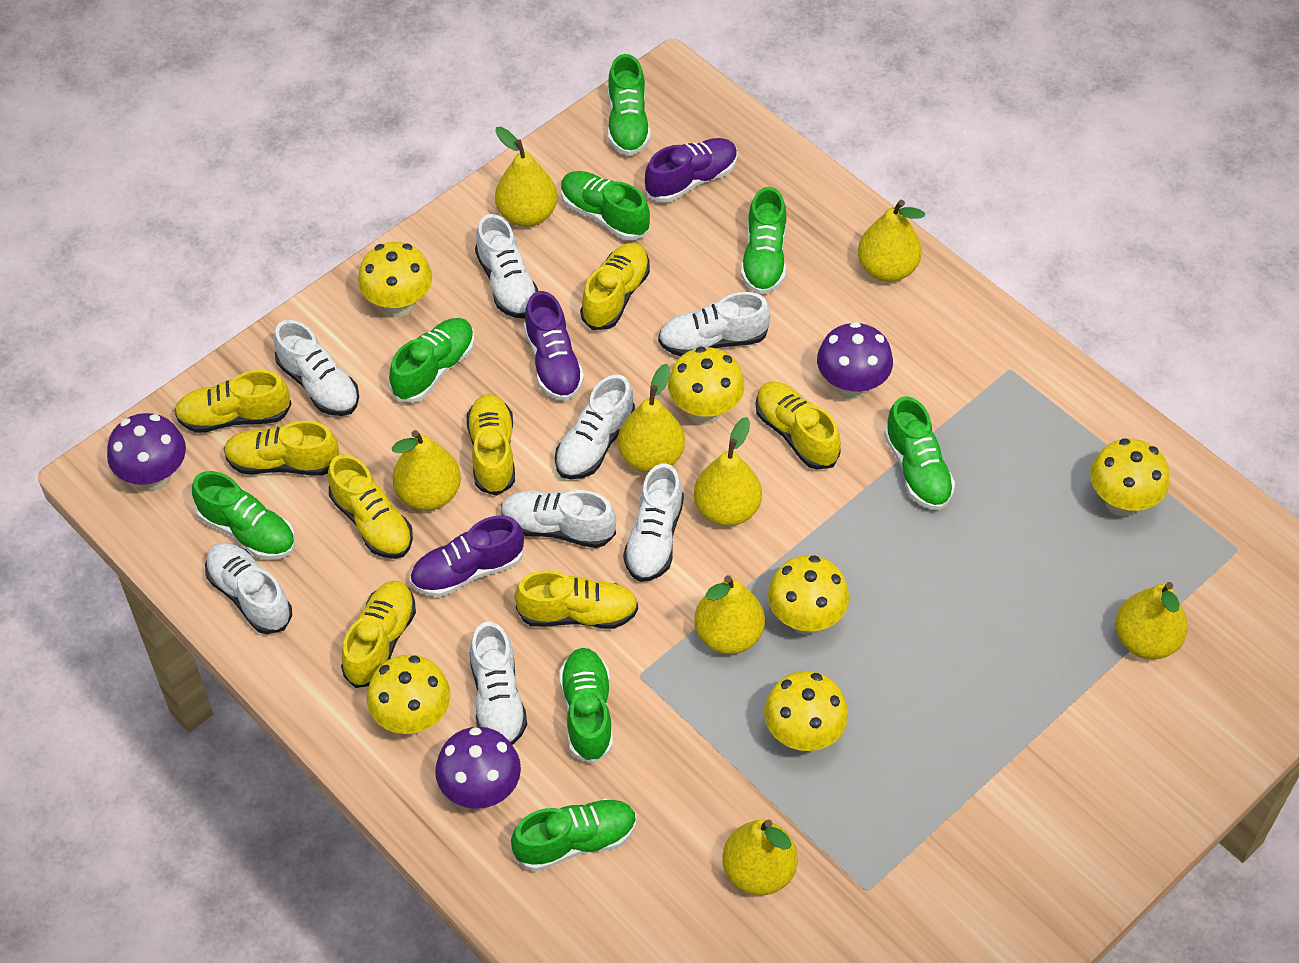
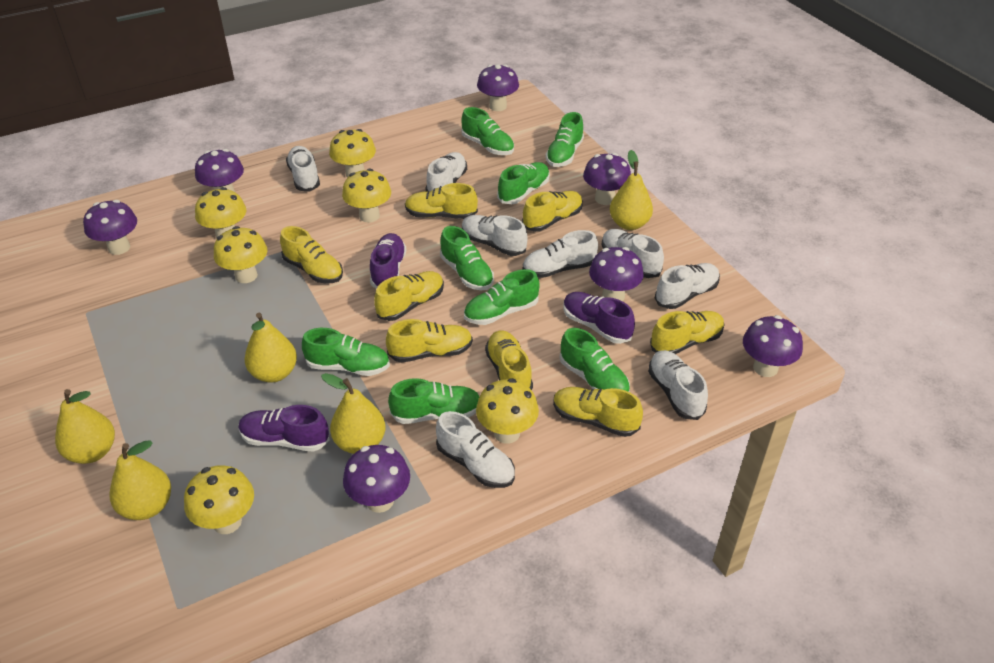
purple mushroom: 3 -> 7
yellow pear: 8 -> 5

